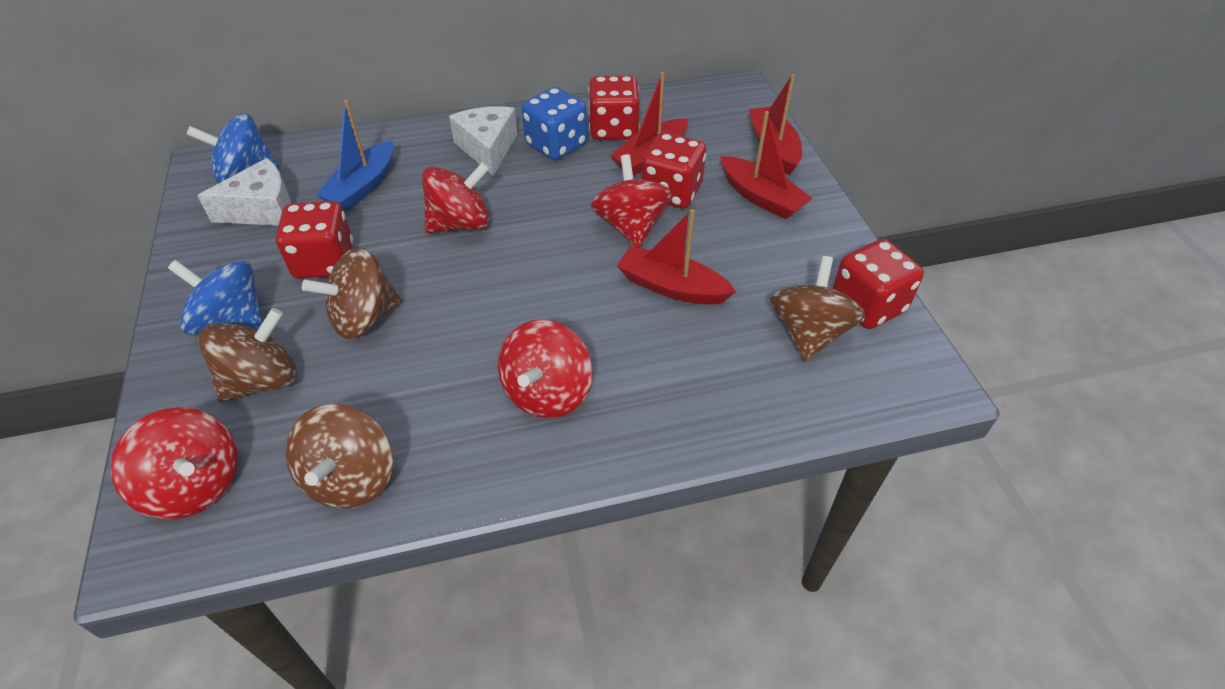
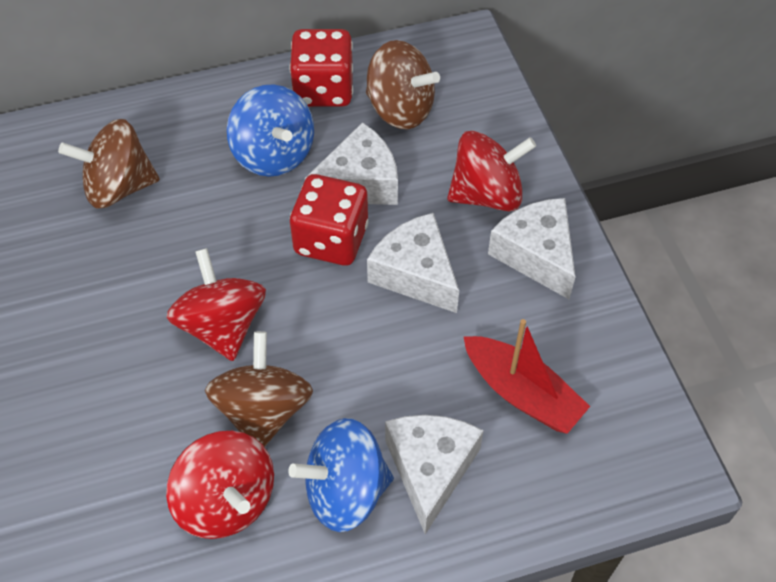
blue boat: 1 -> 0
blue dice: 1 -> 0
brown spinning top: 4 -> 3
red boat: 4 -> 1
red dice: 4 -> 2
red spinning top: 4 -> 3
white cheese: 2 -> 4

